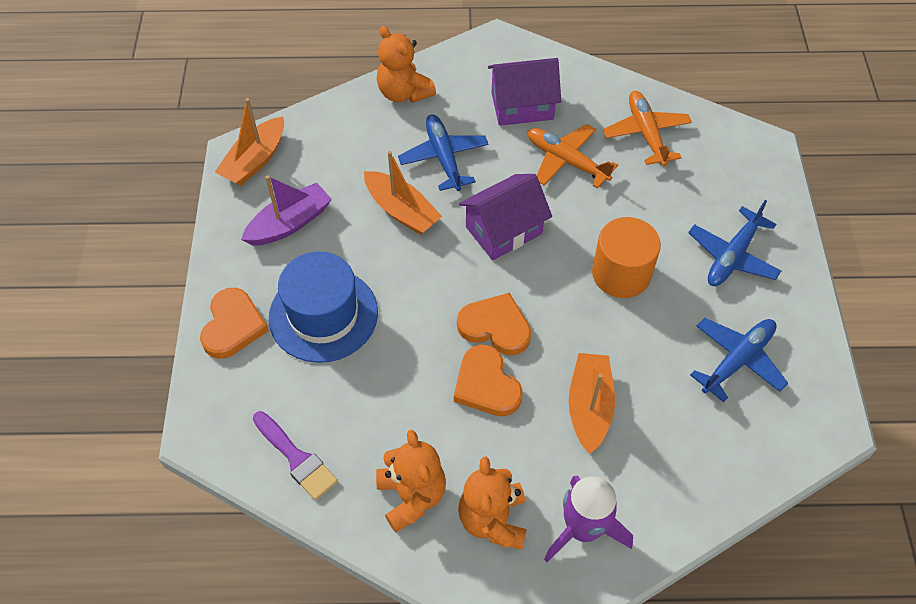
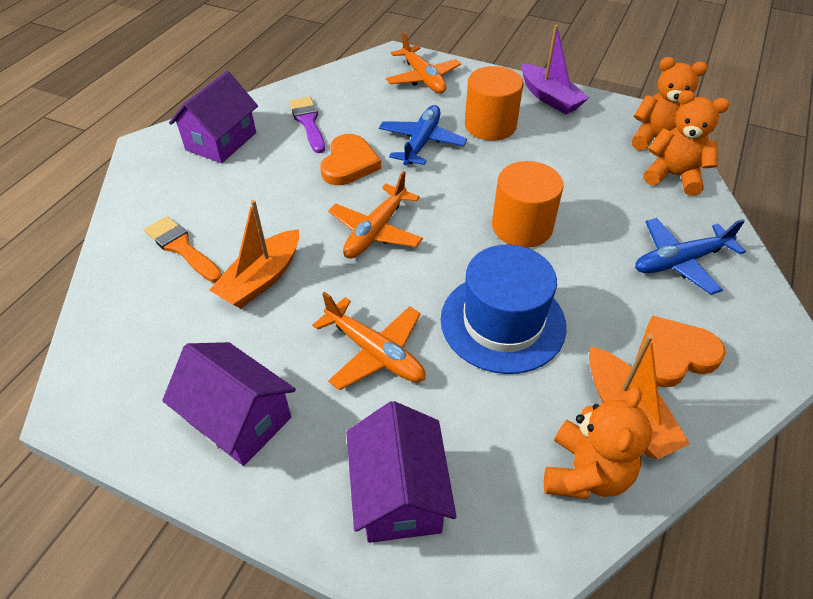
blue plane: 3 -> 2
orange boat: 3 -> 2
orange brush: 0 -> 1
orange cylinder: 1 -> 2
orange heart: 3 -> 2
orange plane: 2 -> 3
purple house: 2 -> 3
purple rocket: 1 -> 0

